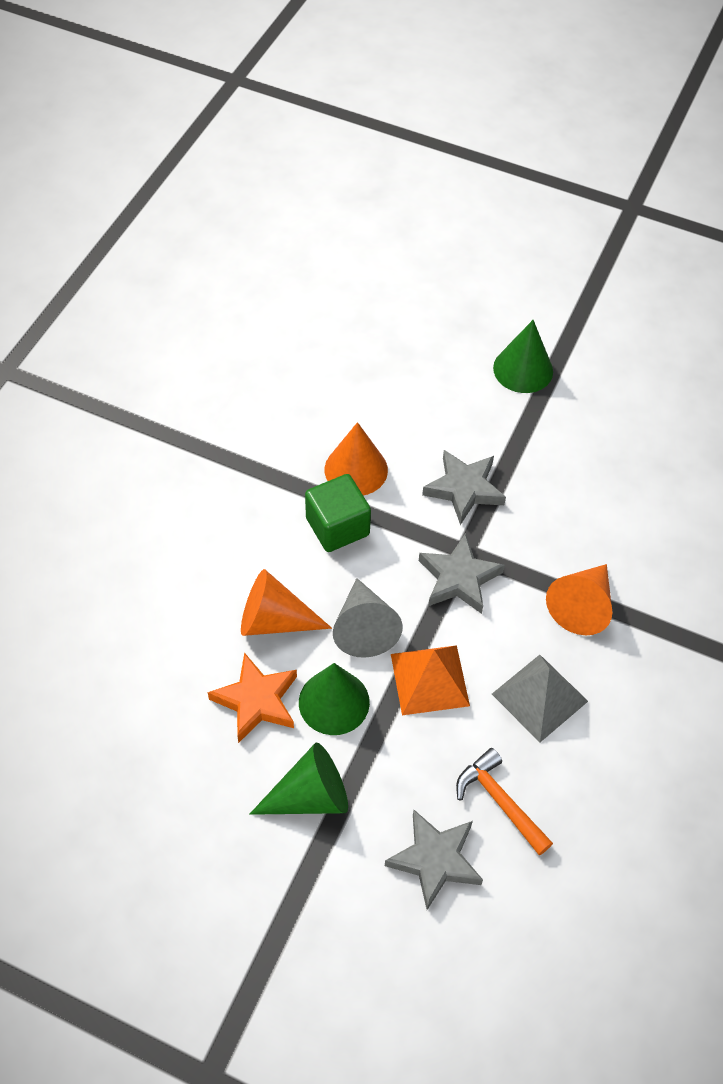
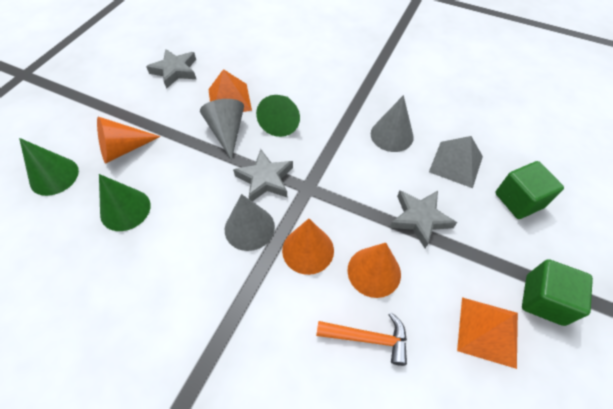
green cube: 1 -> 2
grey cone: 1 -> 3
orange pyramid: 1 -> 2
orange star: 1 -> 0

